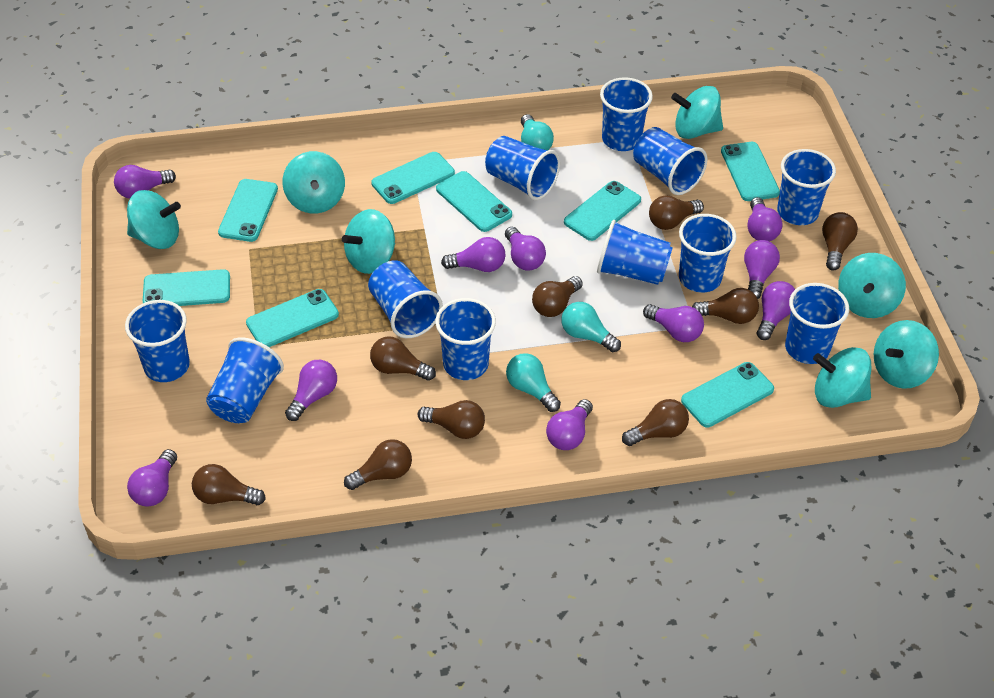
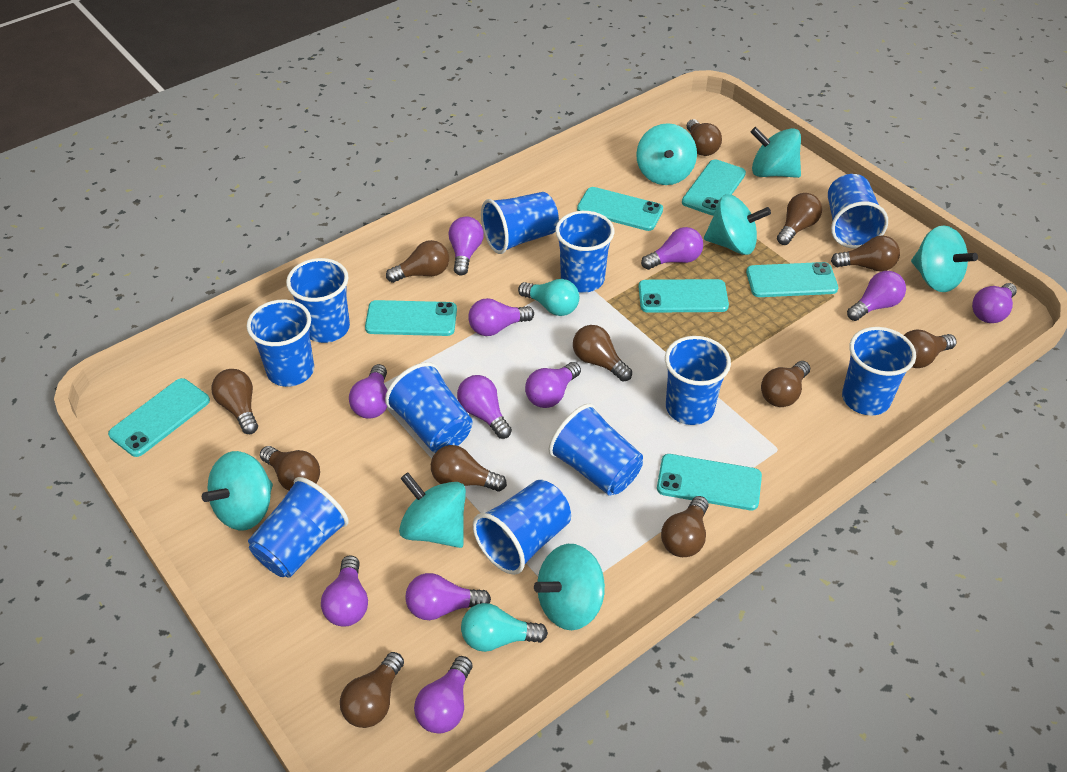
brown light bulb: 9 -> 12
purple light bulb: 10 -> 11
turquoise light bulb: 3 -> 2
turquoise phone: 8 -> 7

